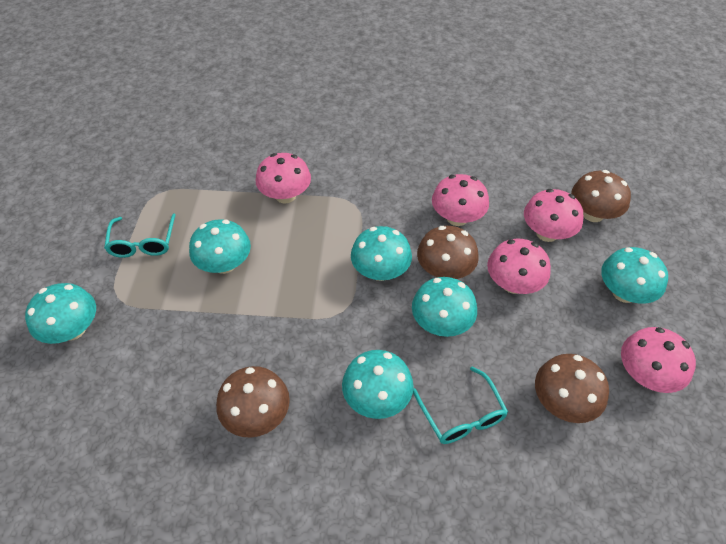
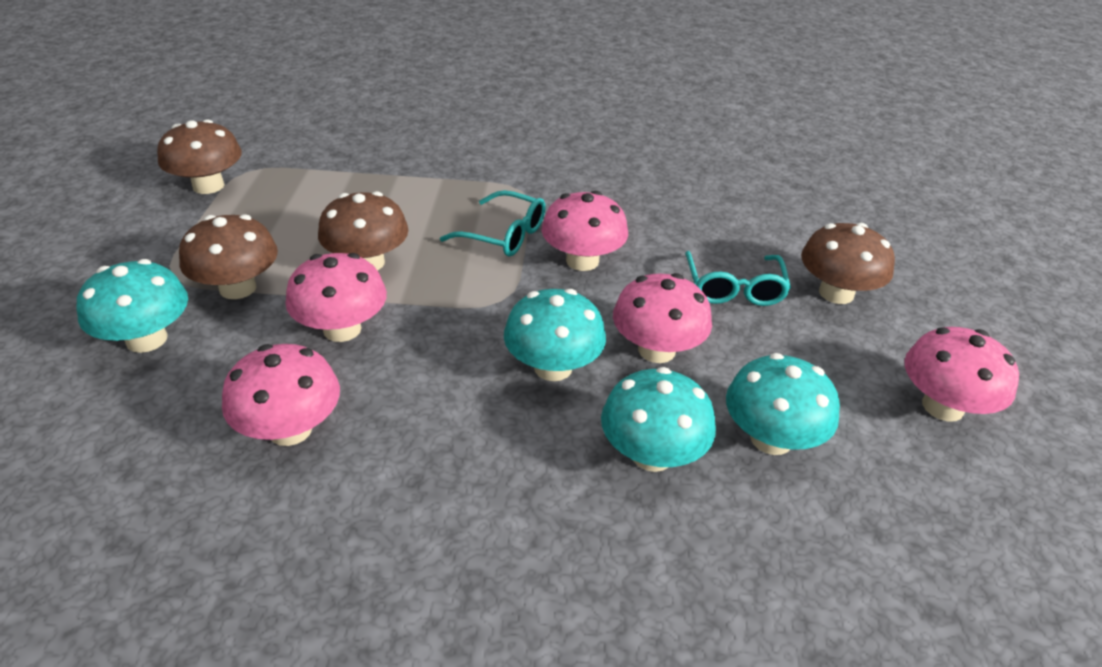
turquoise mushroom: 6 -> 4

